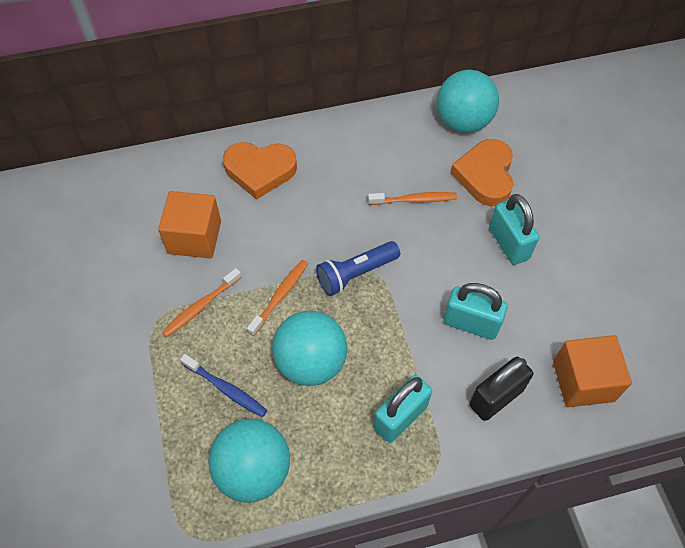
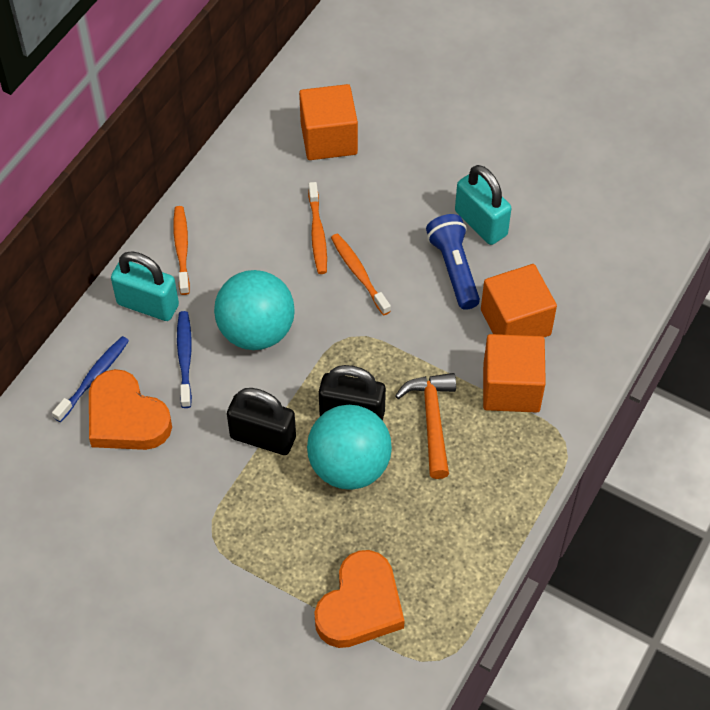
black padlock: 1 -> 2
blue toothbrush: 1 -> 2
orange cube: 2 -> 3
orange hammer: 0 -> 1
turquoise ball: 3 -> 2
turquoise padlock: 3 -> 2

